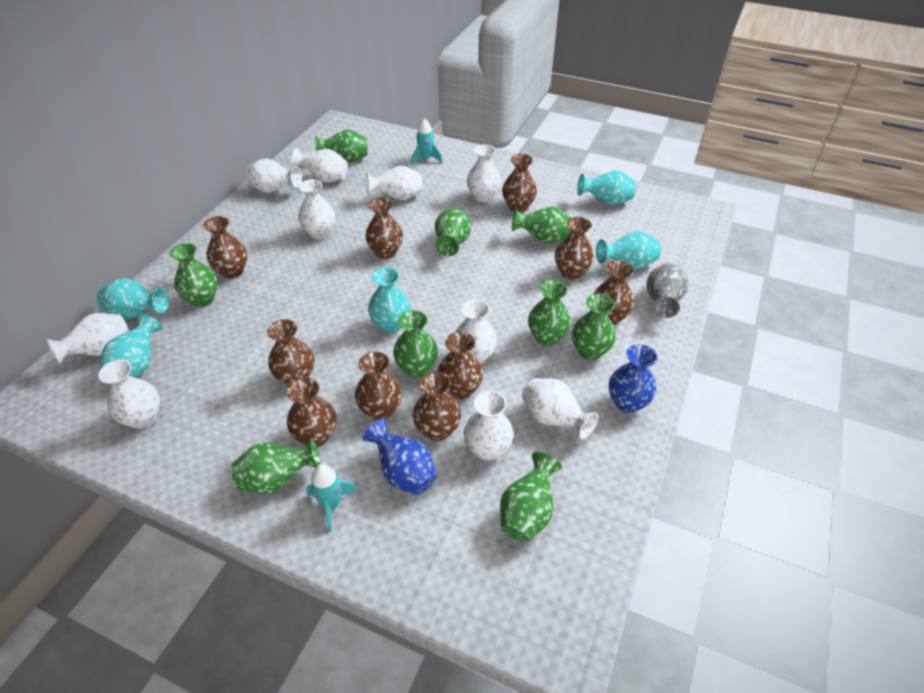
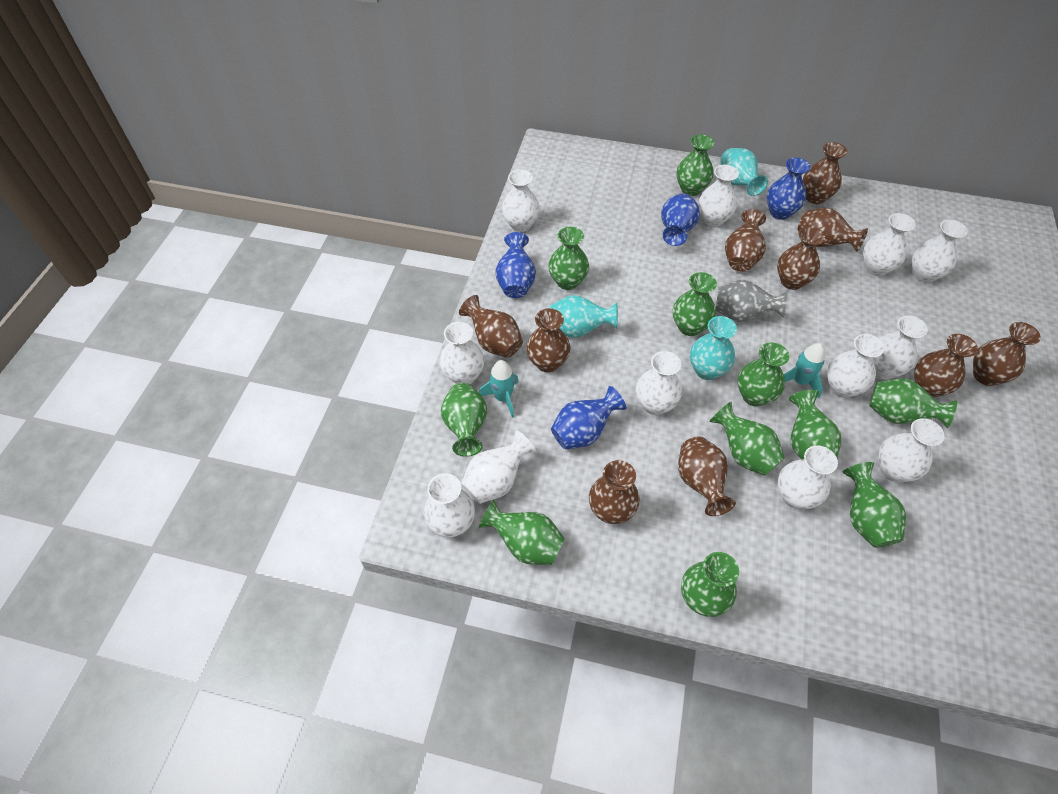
blue vase: 2 -> 4
green vase: 9 -> 11
turquoise vase: 5 -> 3
white vase: 10 -> 12

